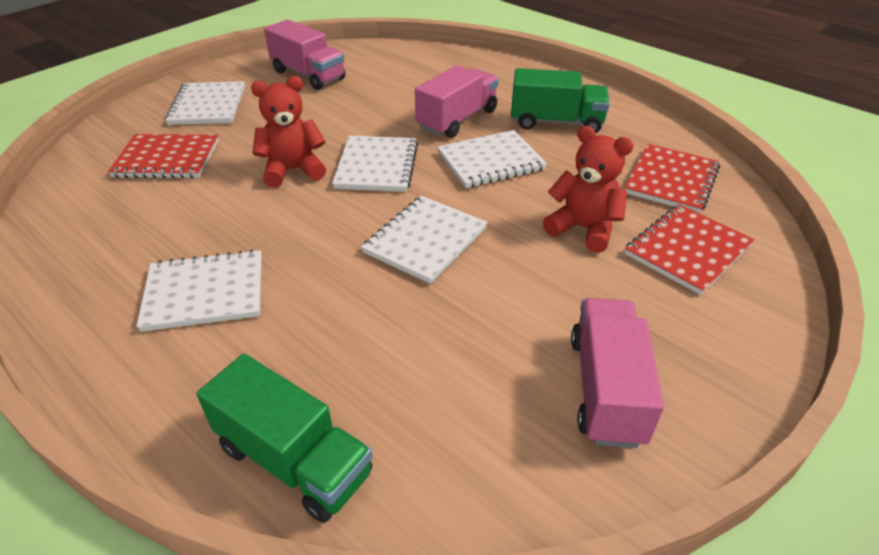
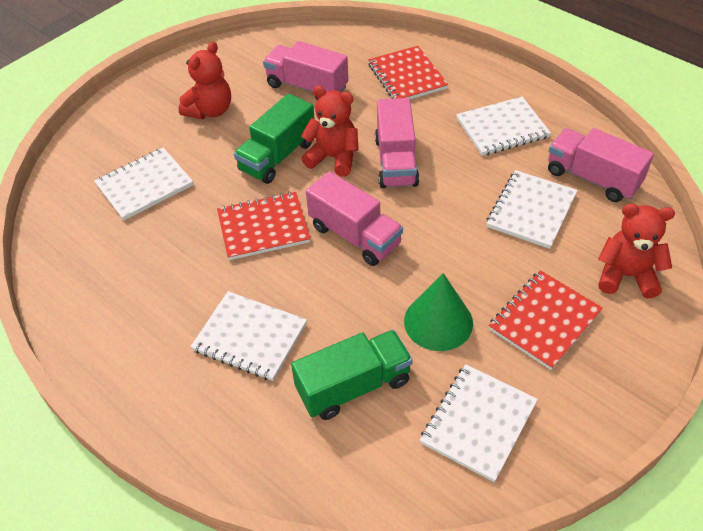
green cone: 0 -> 1
pink truck: 3 -> 4
red teddy bear: 2 -> 3

